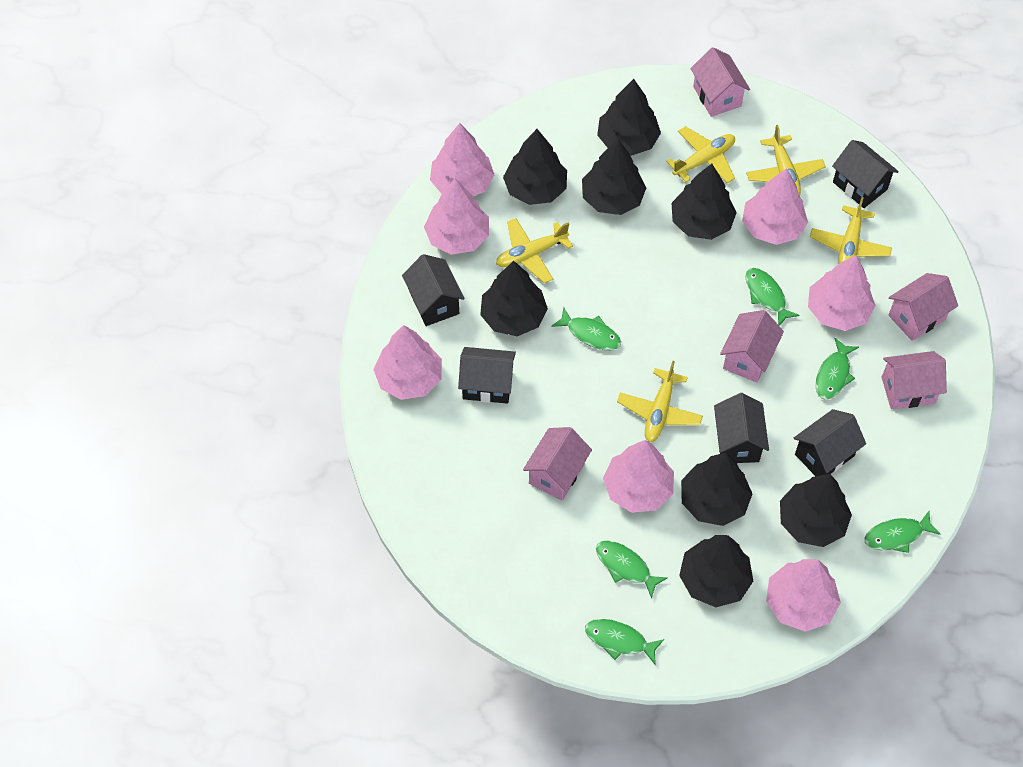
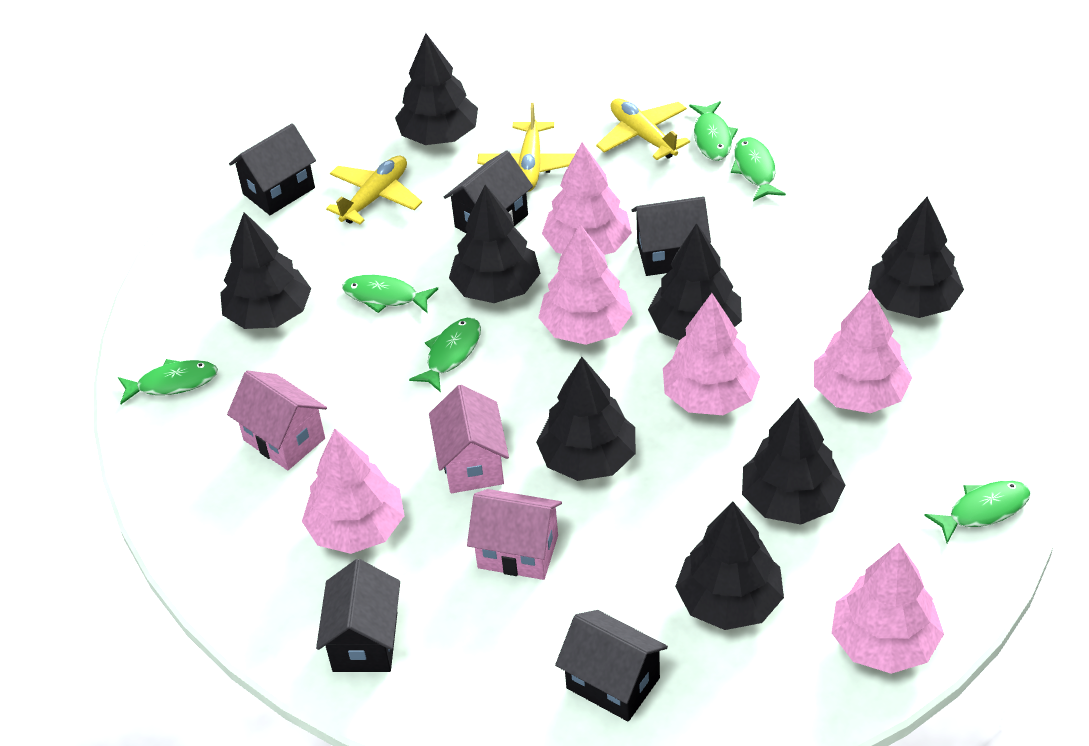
pink house: 5 -> 3
pink tree: 7 -> 6
yellow plane: 5 -> 3

